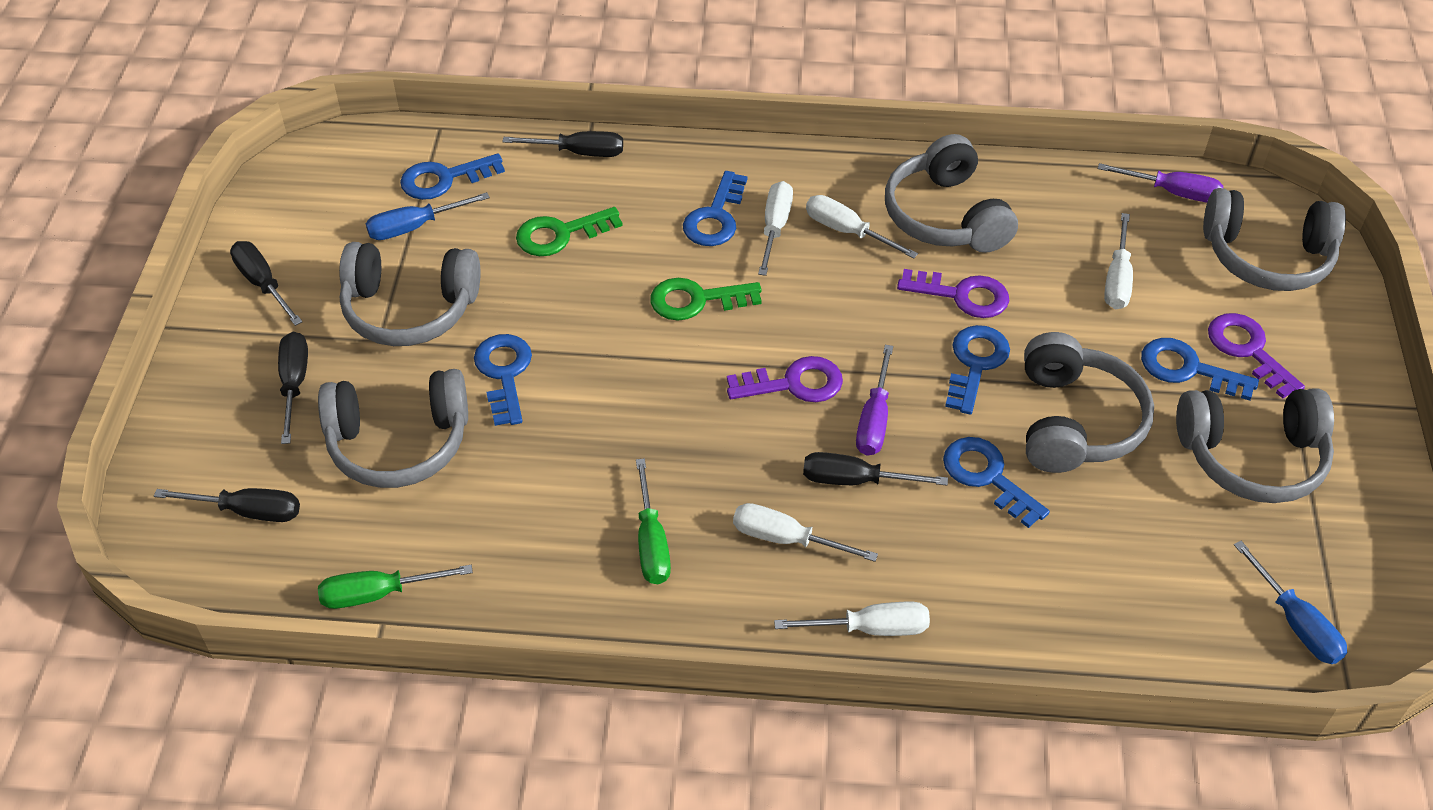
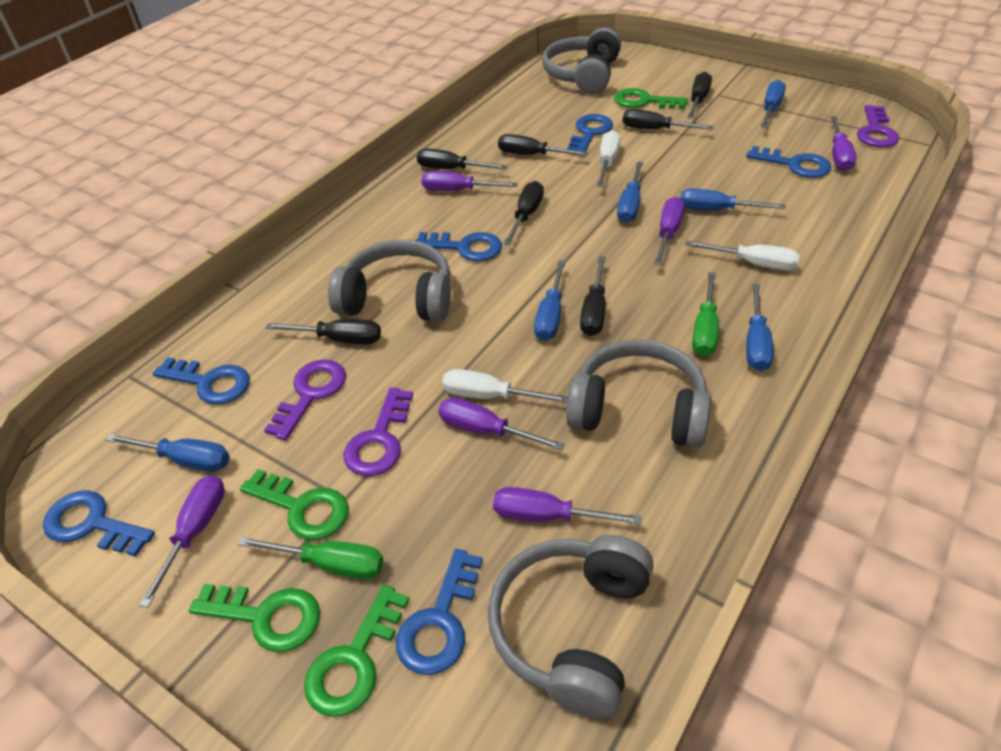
black screwdriver: 5 -> 7
blue screwdriver: 2 -> 6
green key: 2 -> 4
grey headphones: 6 -> 4
purple screwdriver: 2 -> 6
white screwdriver: 5 -> 3

